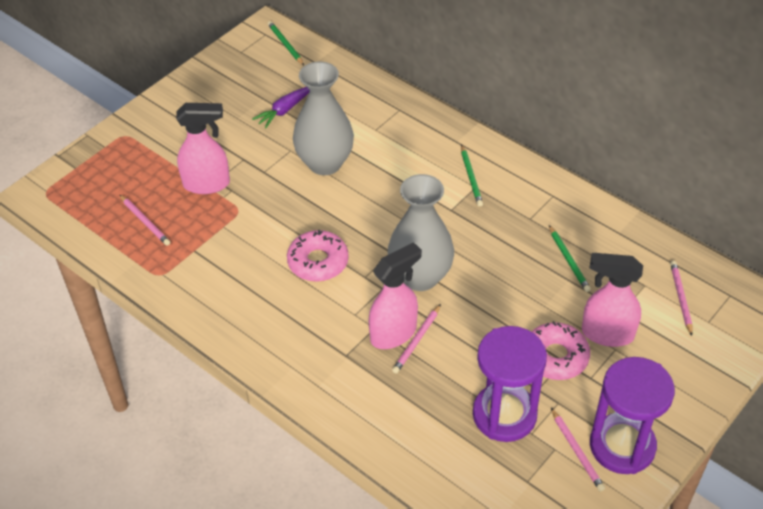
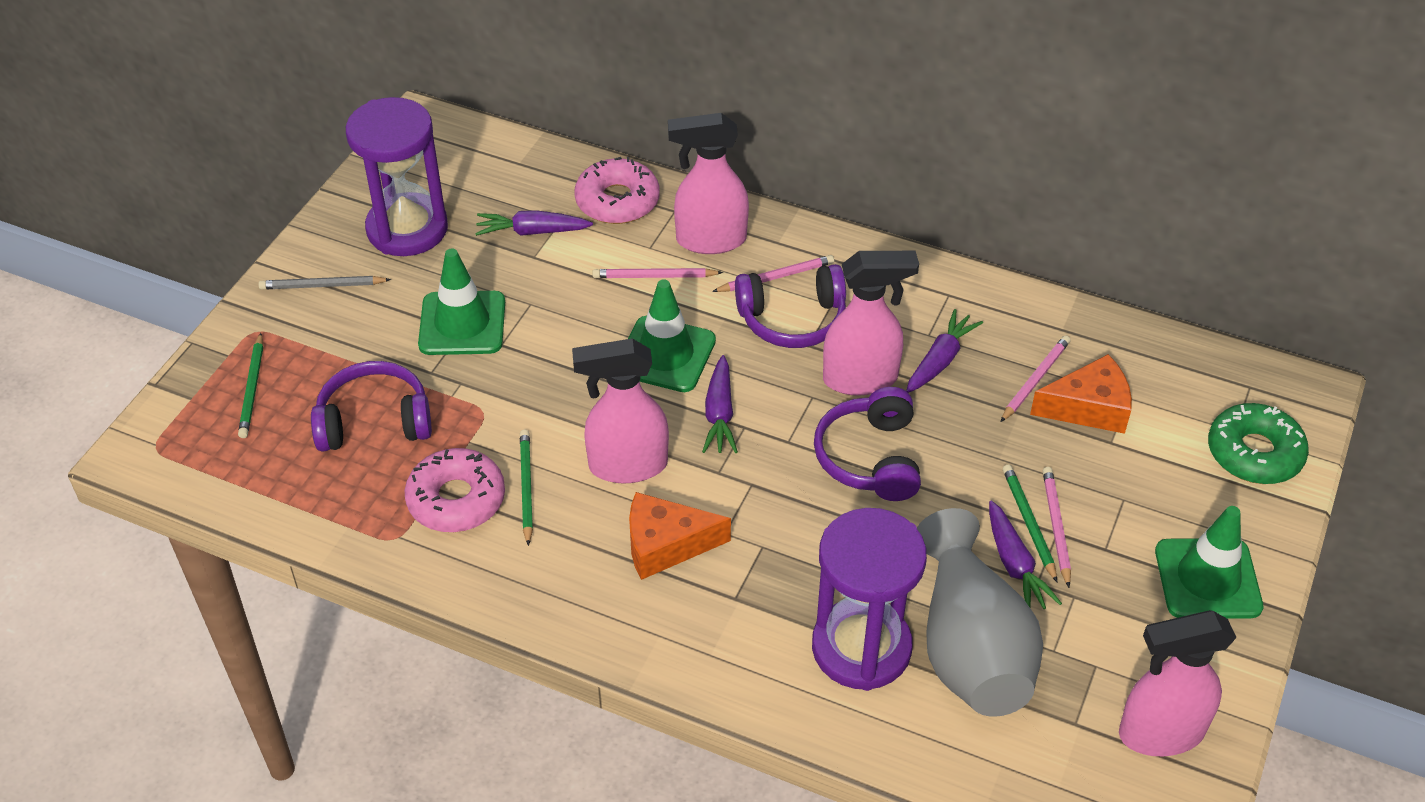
green donut: 0 -> 1
green traffic cone: 0 -> 3
grey pencil: 0 -> 1
grey vase: 2 -> 1
orange cheese: 0 -> 2
pink spray bottle: 3 -> 4
purple carrot: 1 -> 4
purple headphones: 0 -> 3

